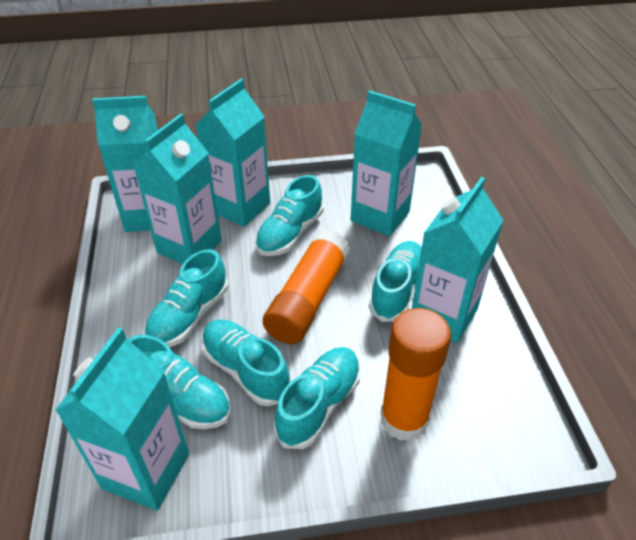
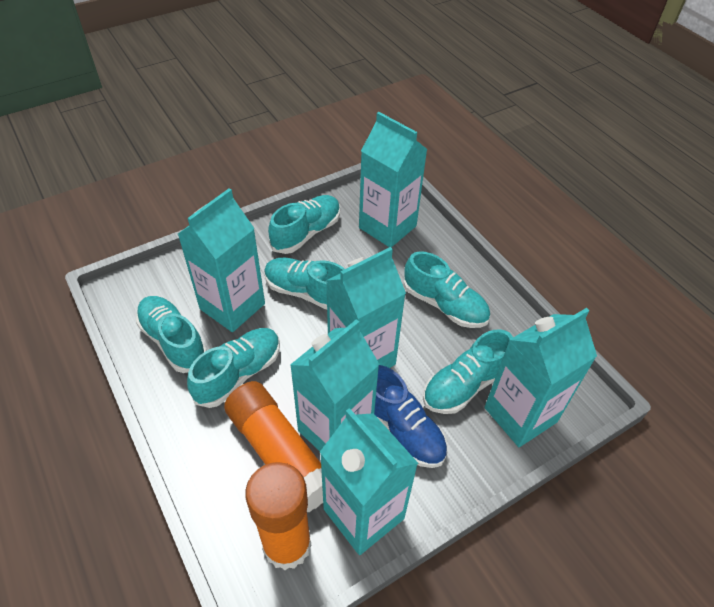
blue shoe: 0 -> 1

